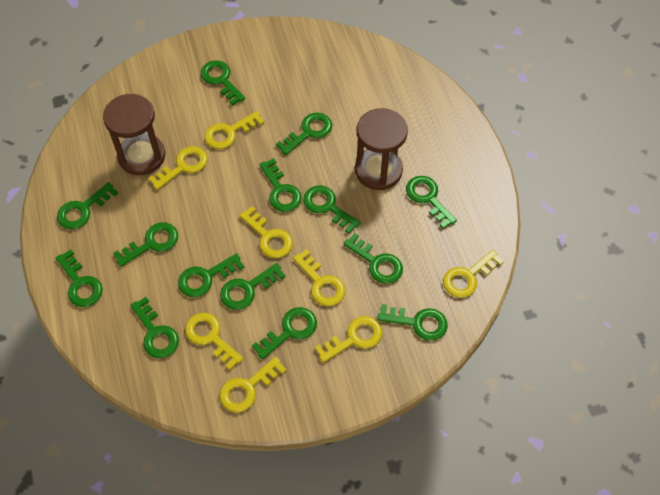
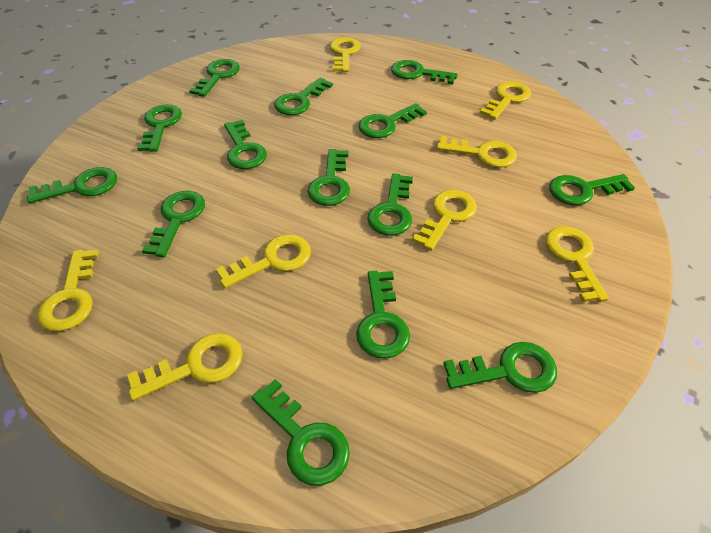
brown hourglass: 2 -> 0

